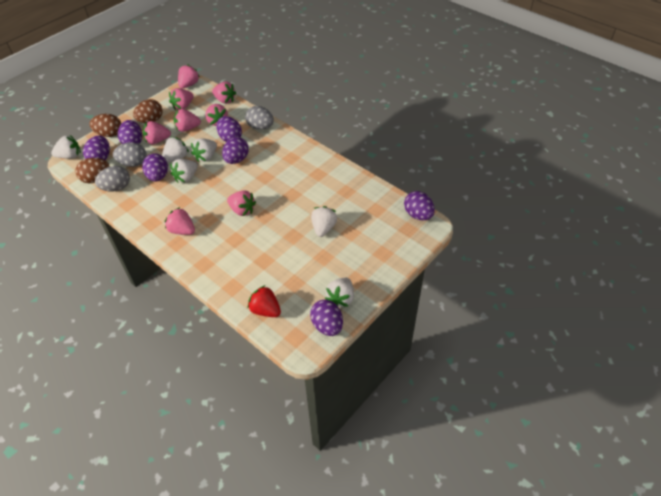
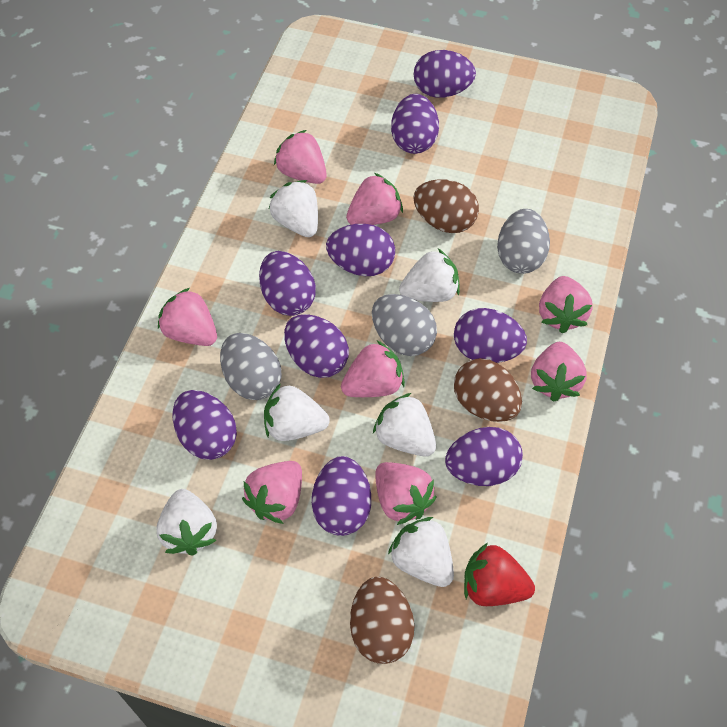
purple egg: 7 -> 9

